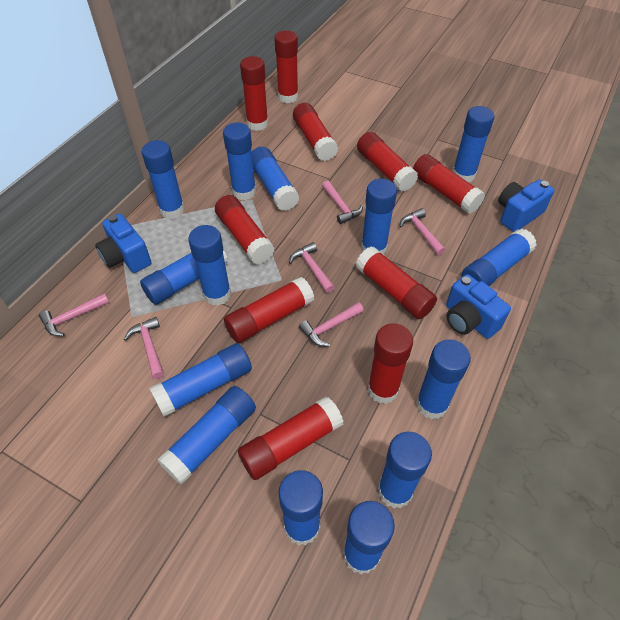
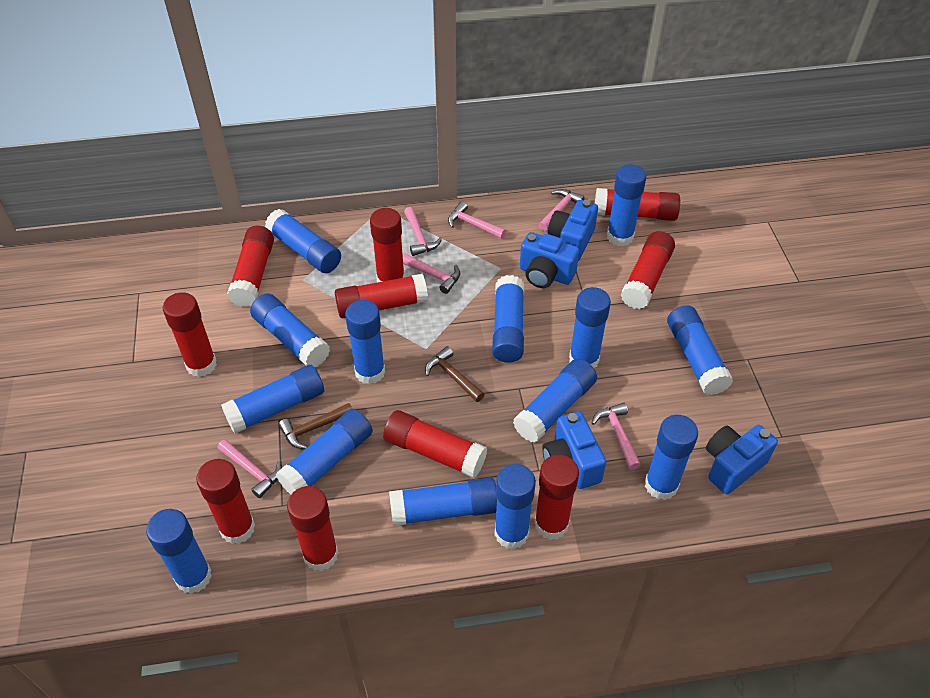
blue camera: 3 -> 4
brown hammer: 0 -> 2

